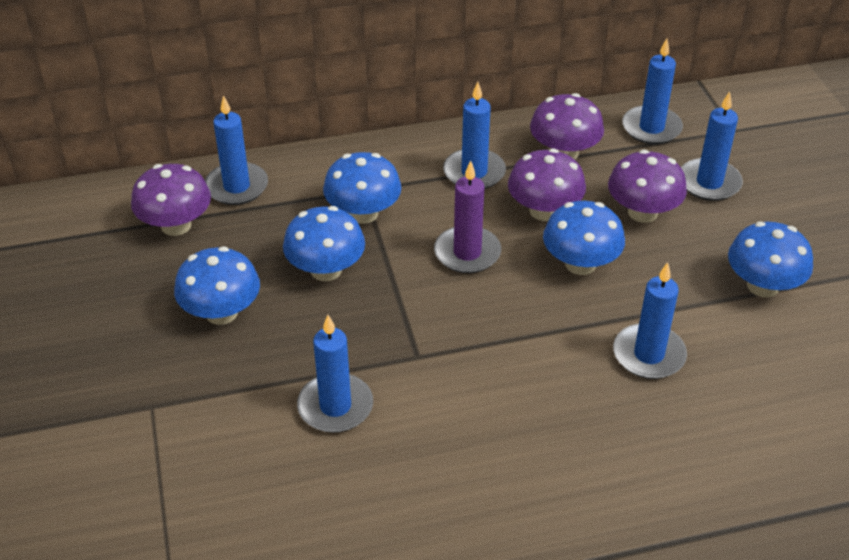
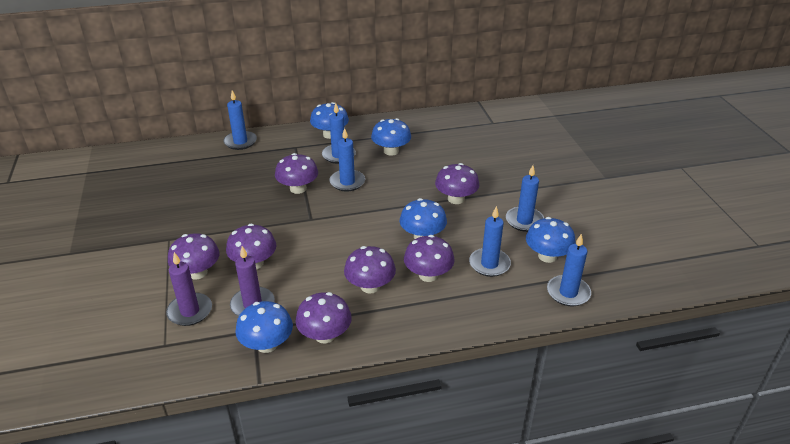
purple candle: 1 -> 2
purple mushroom: 4 -> 7

